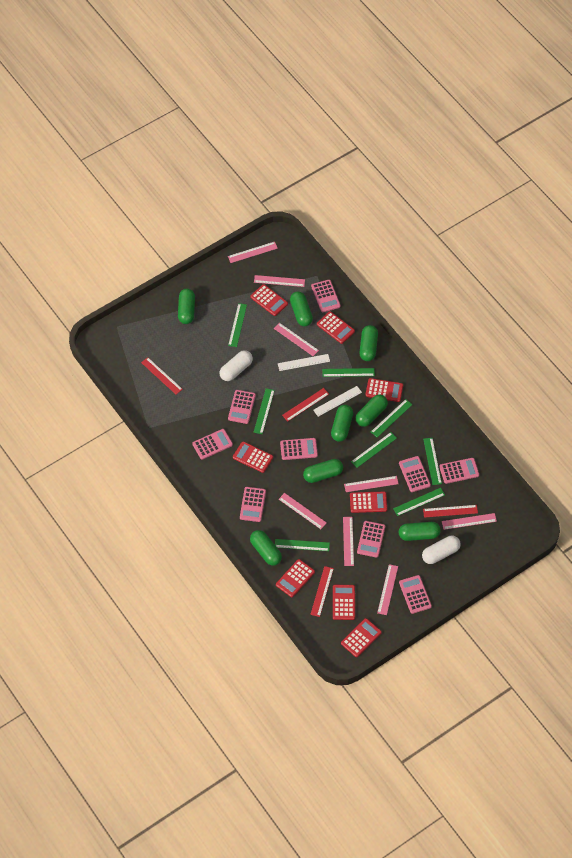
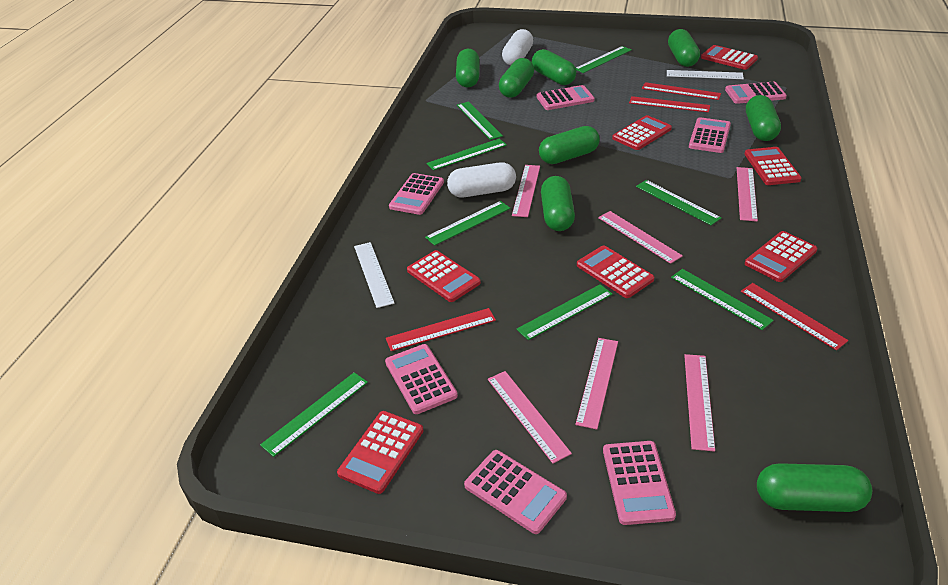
pink calculator: 9 -> 7
pink ruler: 8 -> 6
red calculator: 8 -> 7

